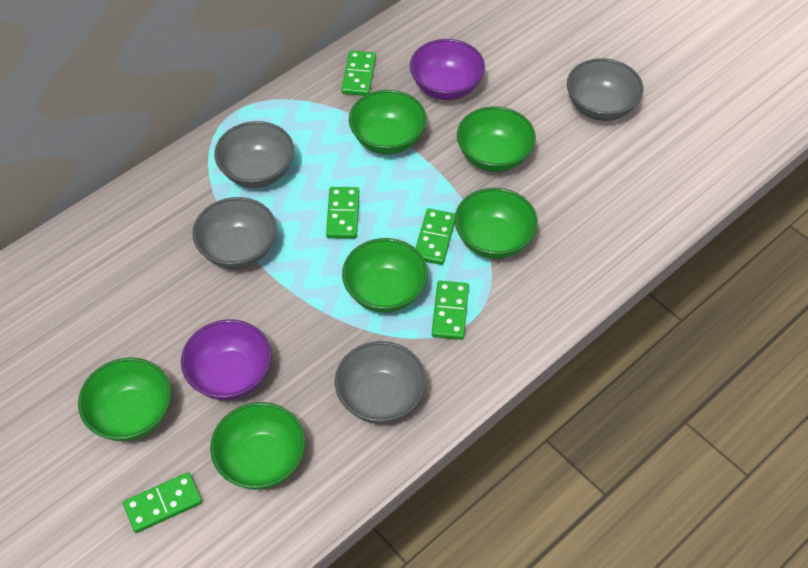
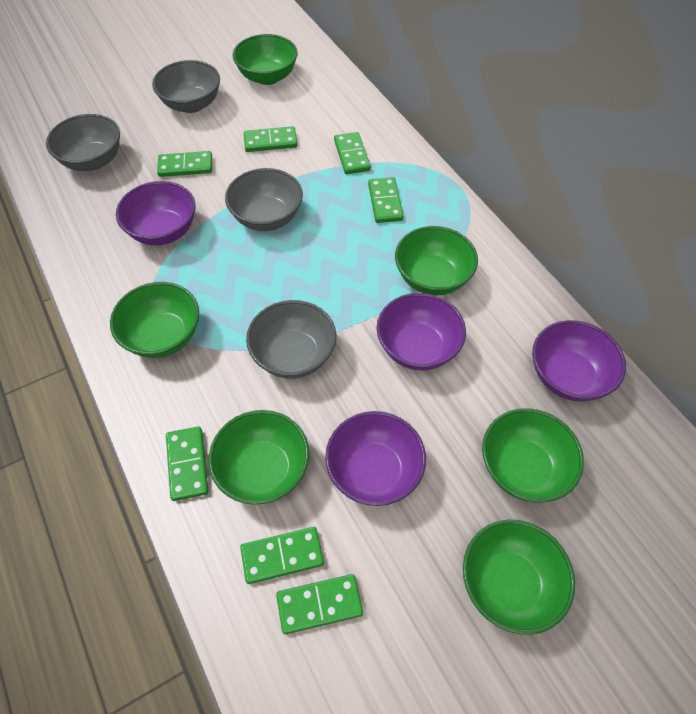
green domino: 5 -> 7
purple bowl: 2 -> 4

